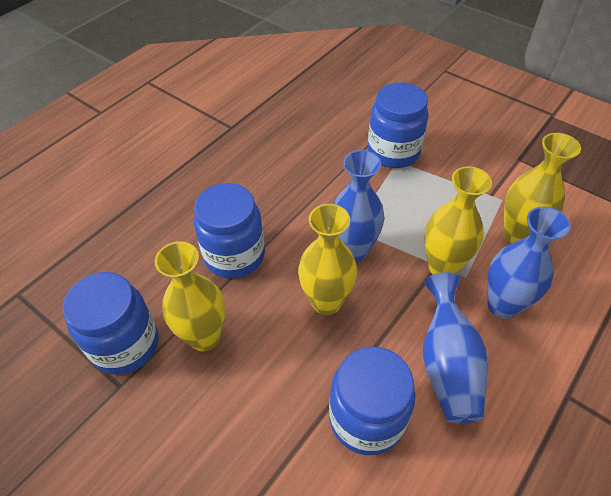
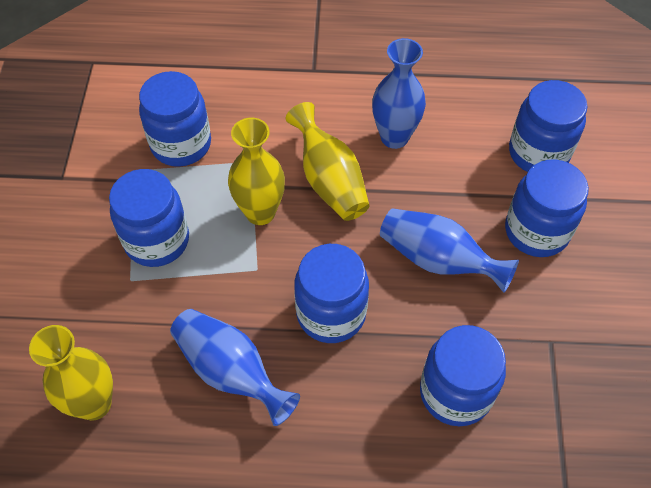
blue jar: 4 -> 6
yellow vase: 4 -> 3

